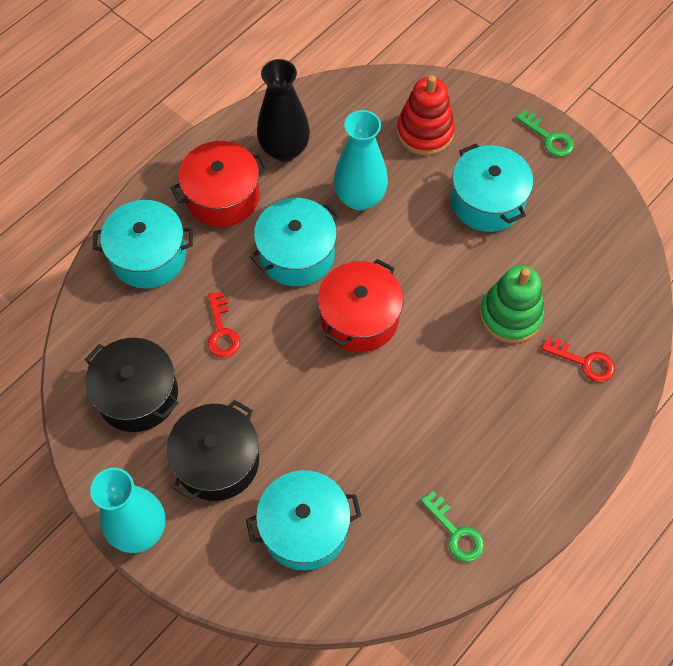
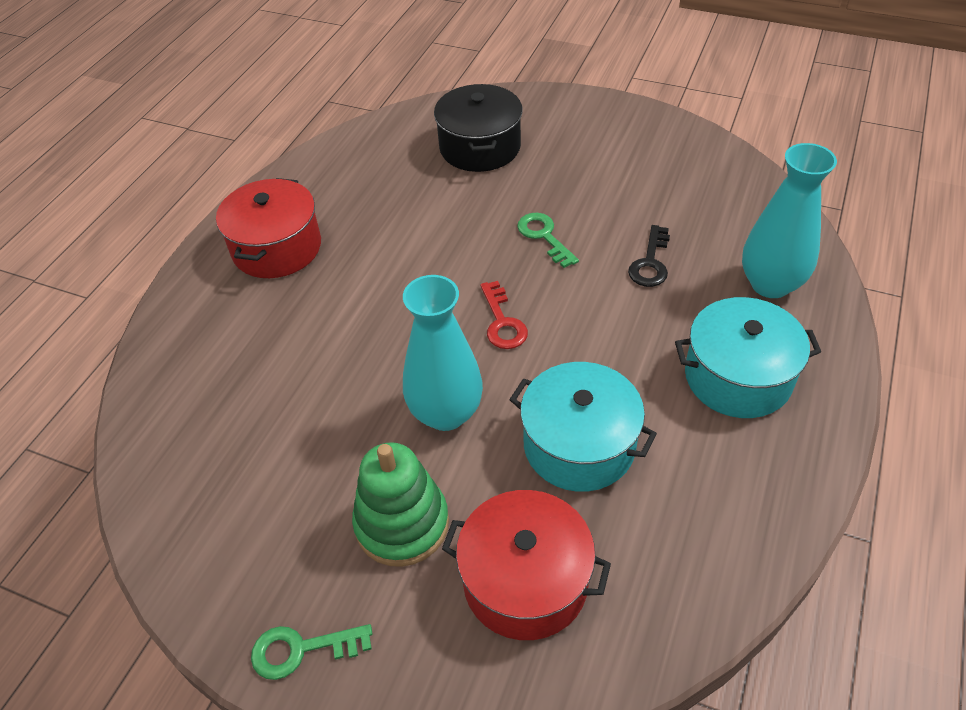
black key: 0 -> 1
black pot: 2 -> 1
black vase: 1 -> 0
red key: 2 -> 1
red stacking toy: 1 -> 0
turquoise pot: 4 -> 2

